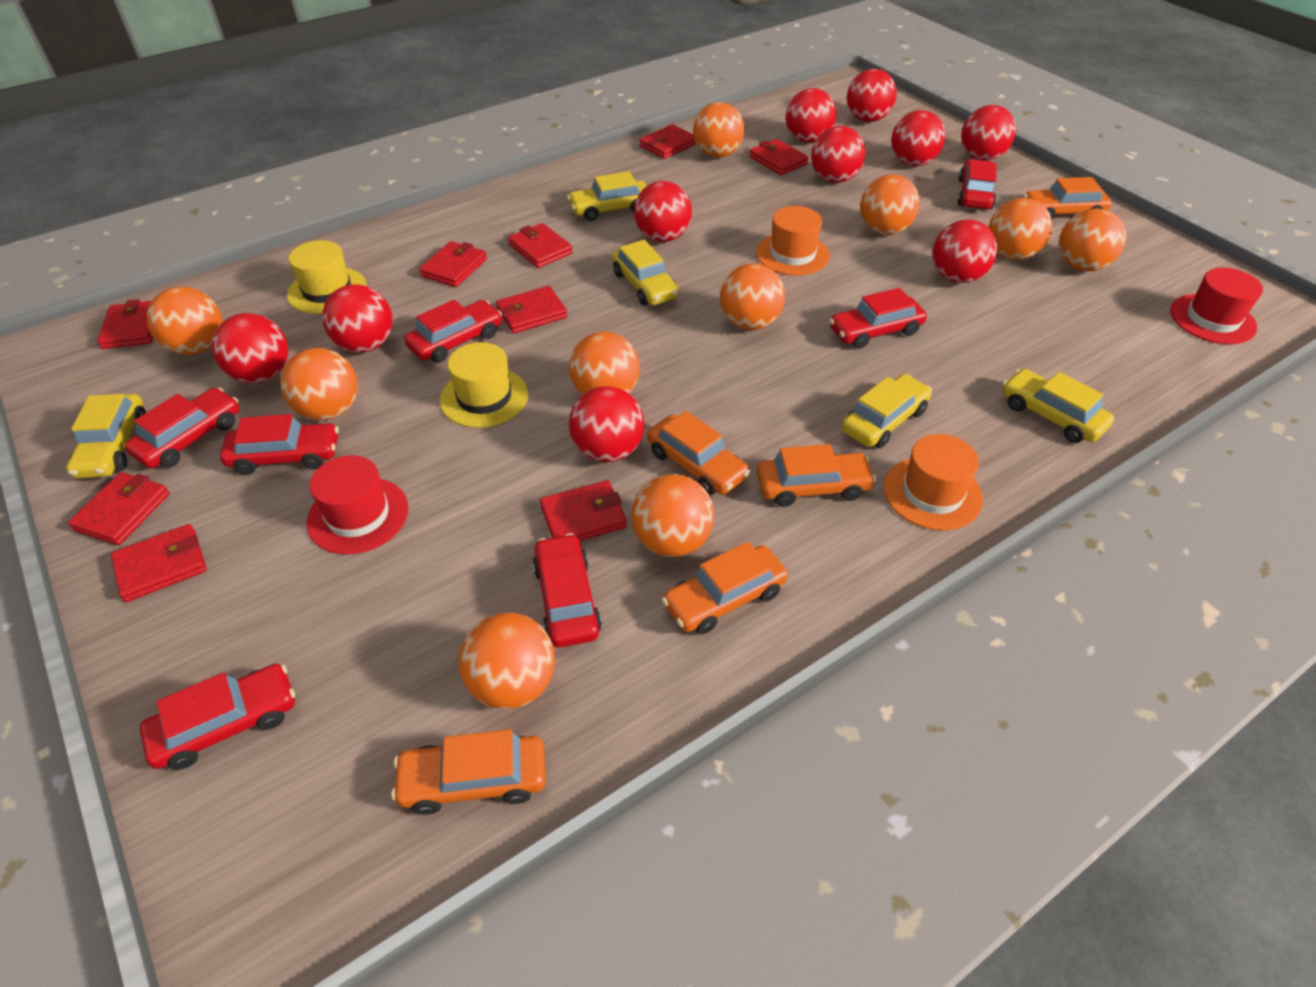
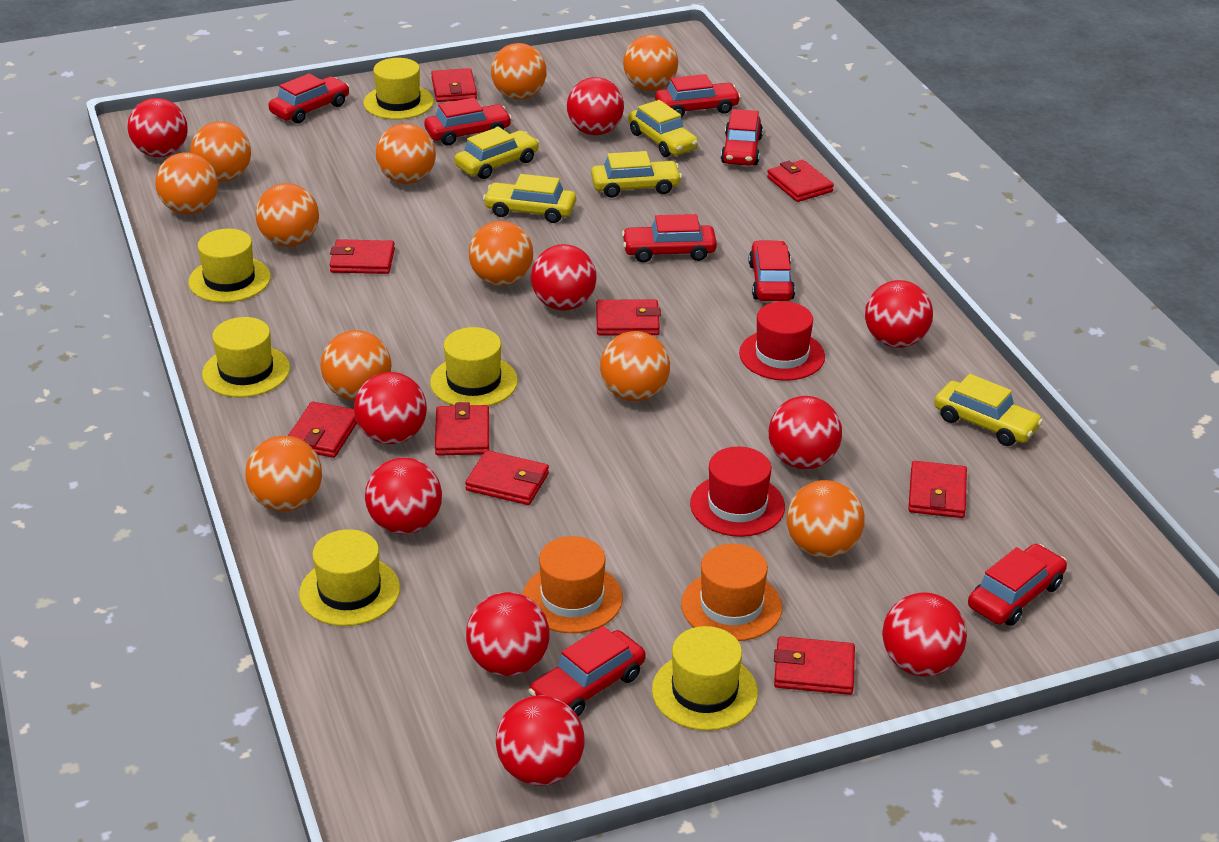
orange ball: 10 -> 11
orange car: 5 -> 0
red car: 7 -> 8
yellow hat: 2 -> 6

